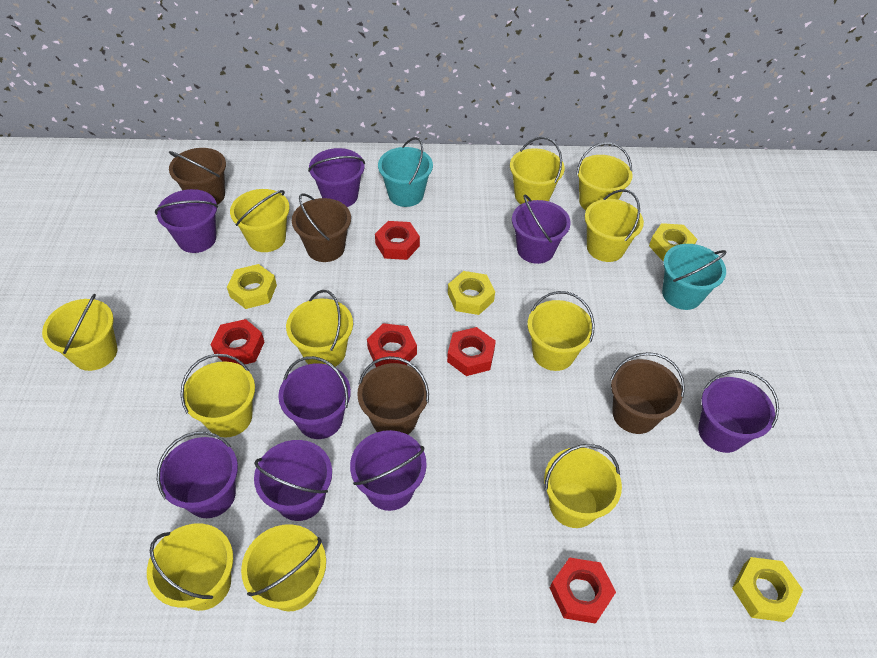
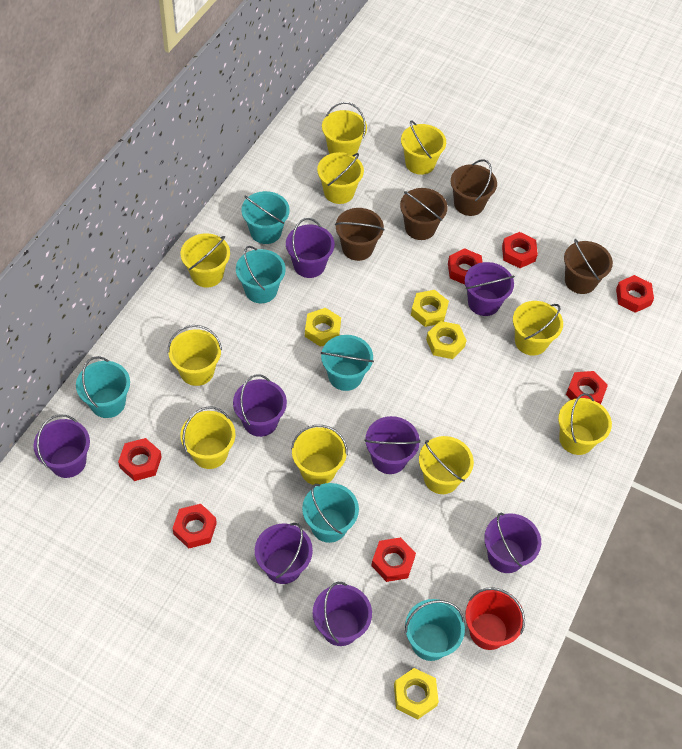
red bucket: 0 -> 1
red nut: 5 -> 7
turquoise bucket: 2 -> 6
yellow bucket: 11 -> 10

